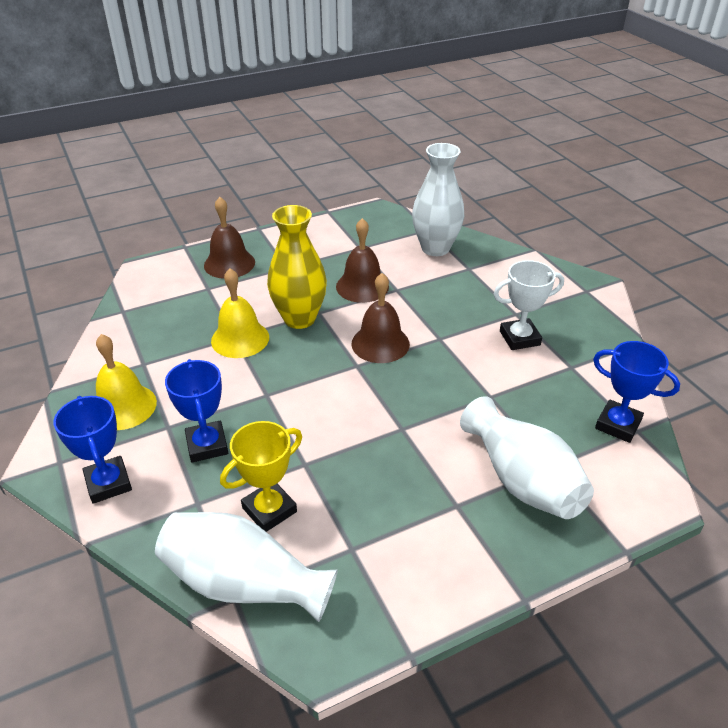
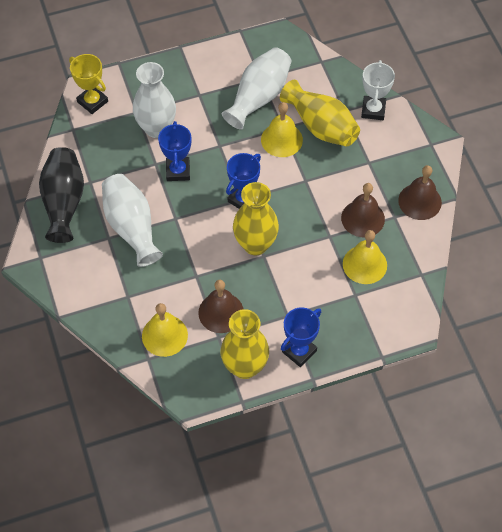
black vase: 0 -> 1
yellow bell: 2 -> 3
yellow vase: 1 -> 3

